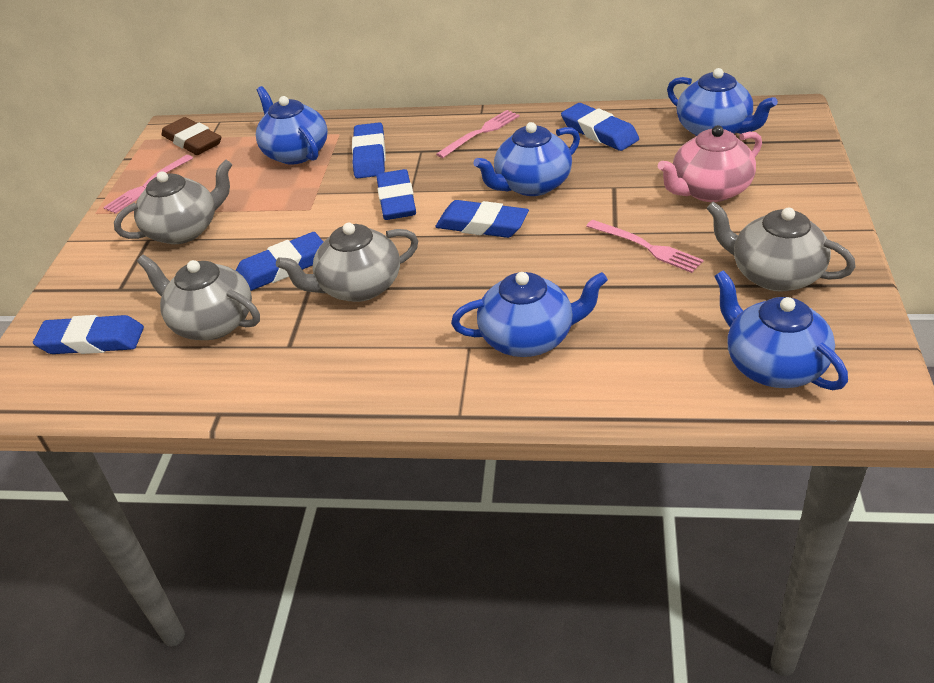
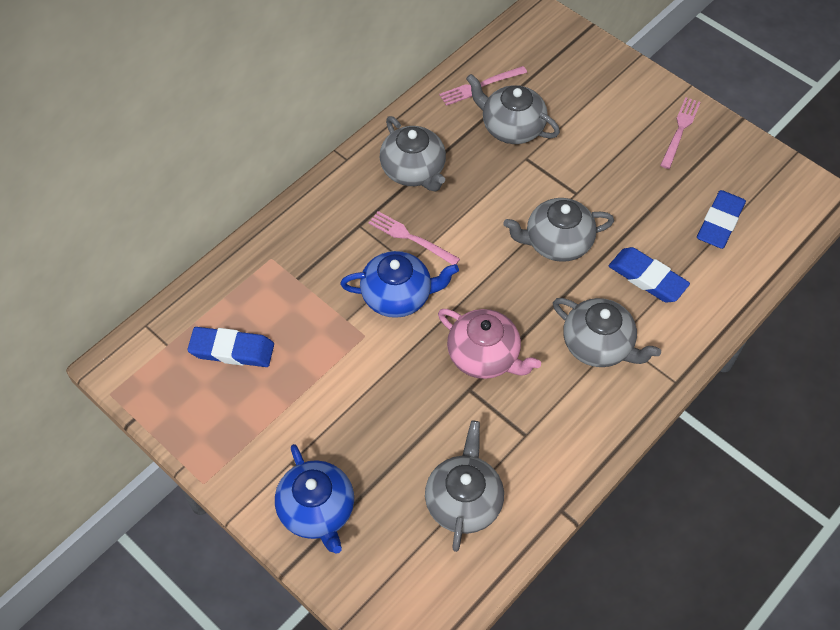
blue eraser: 6 -> 3
blue teapot: 5 -> 2
brown eraser: 1 -> 0
grey teapot: 4 -> 5

